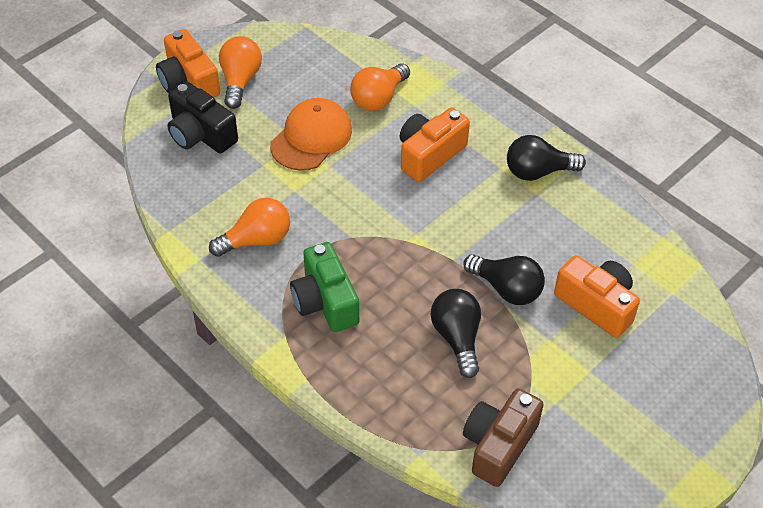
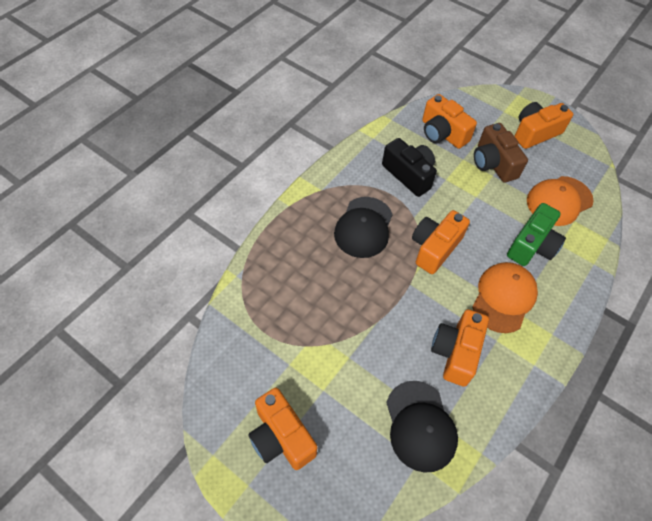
black cap: 0 -> 2
black light bulb: 3 -> 0
orange camera: 3 -> 5
orange cap: 1 -> 2
orange light bulb: 3 -> 0

